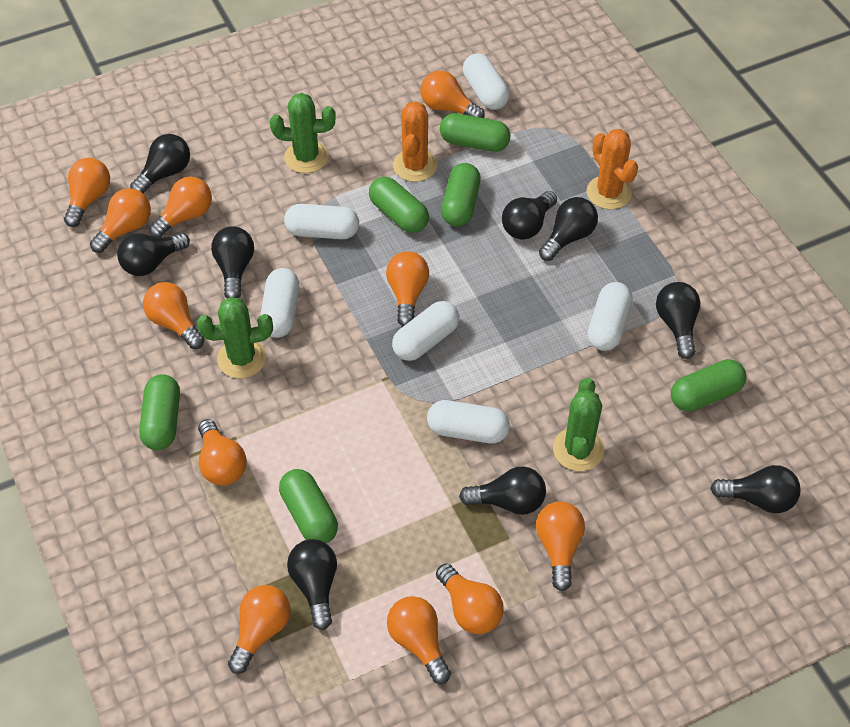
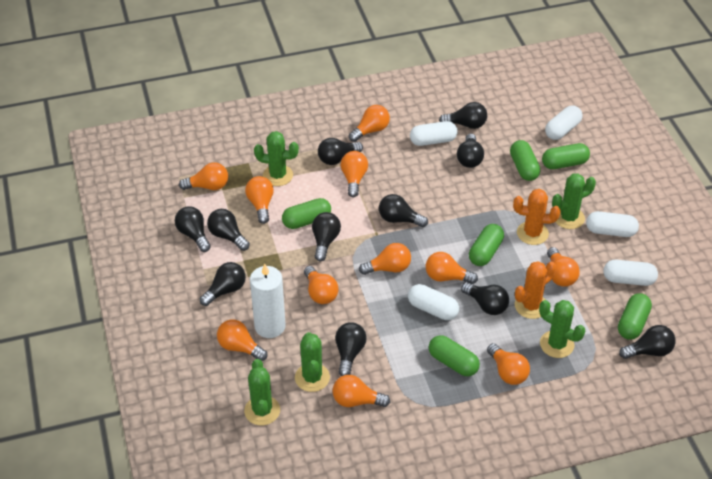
black light bulb: 9 -> 11
green cactus: 3 -> 5
white candle: 0 -> 1
white capsule: 6 -> 5

